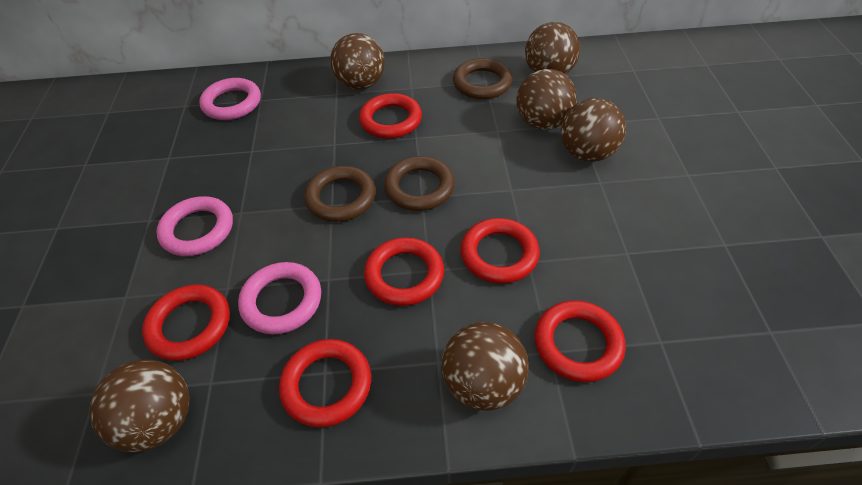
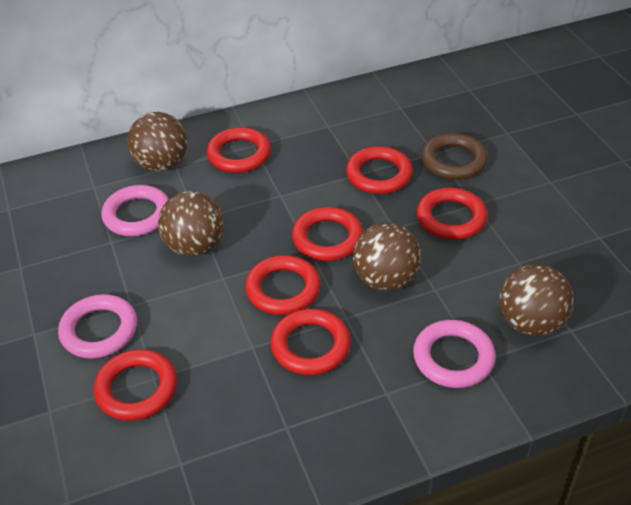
brown ball: 6 -> 4
brown ring: 3 -> 1
red ring: 6 -> 7

